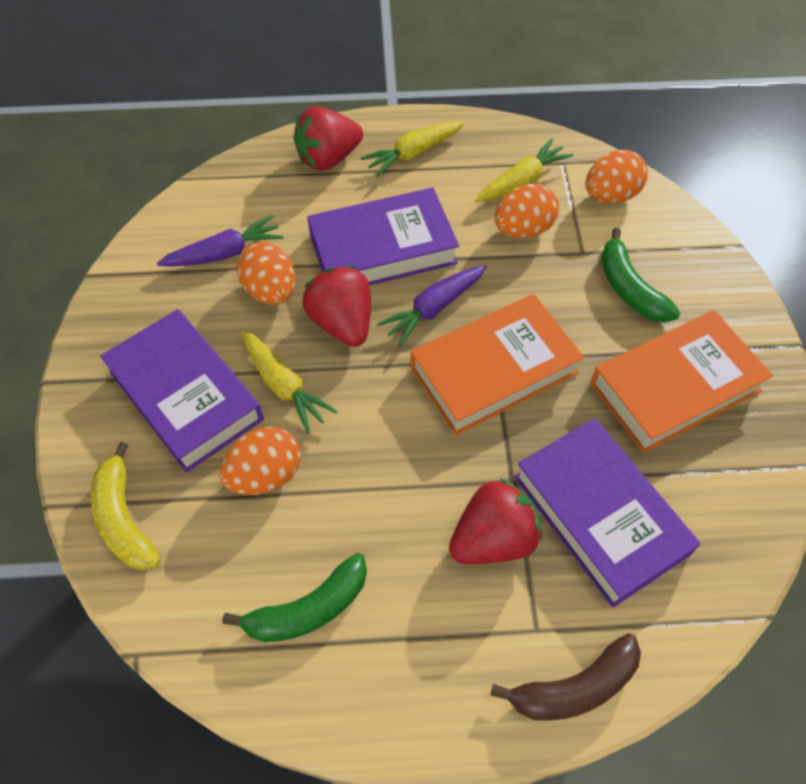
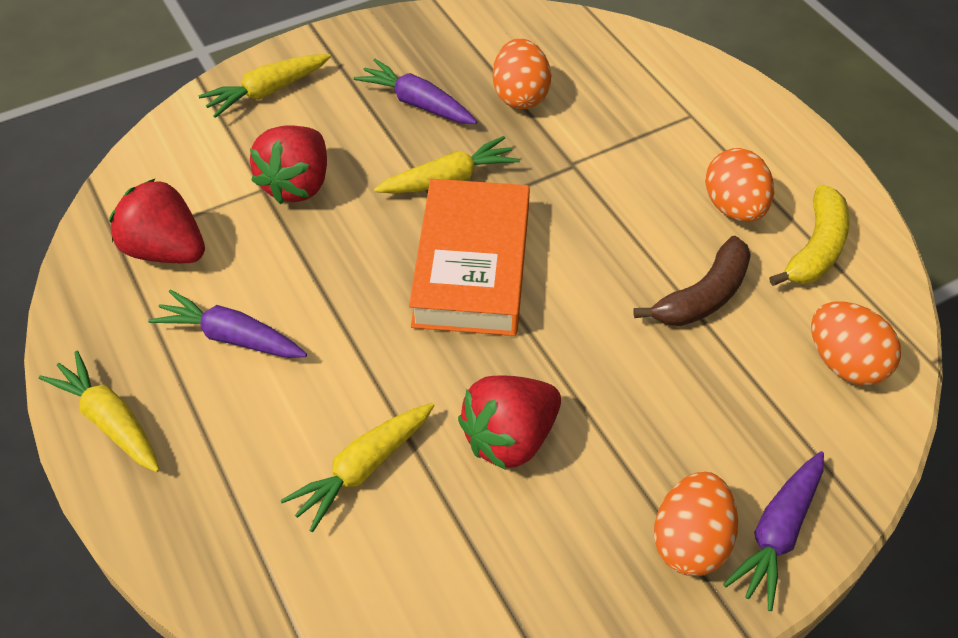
green banana: 2 -> 0
orange book: 2 -> 1
purple book: 3 -> 0
purple carrot: 2 -> 3
yellow carrot: 3 -> 4

